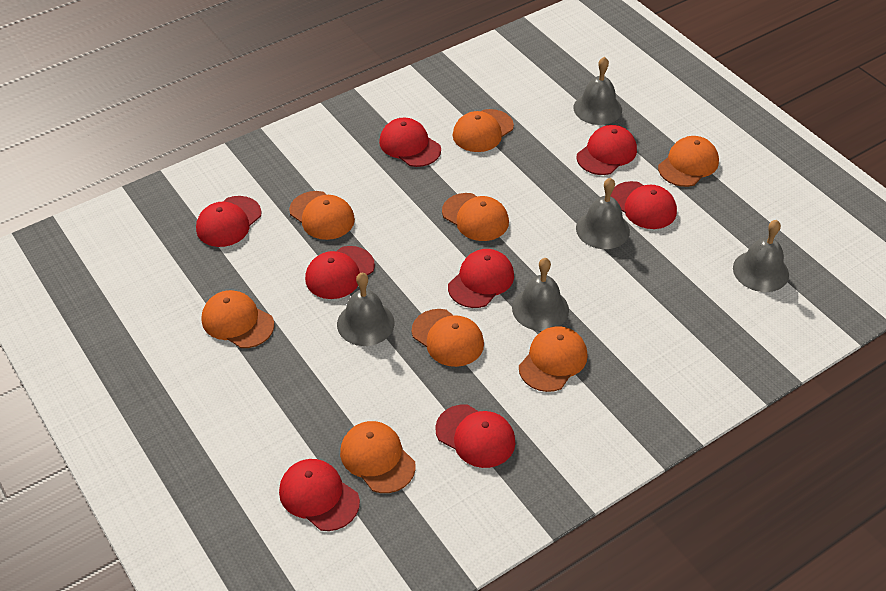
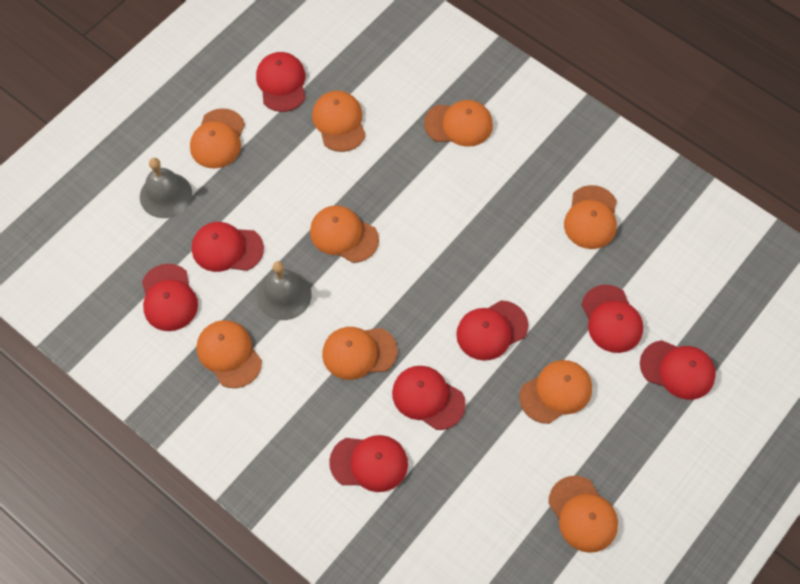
grey bell: 5 -> 2
orange cap: 8 -> 9

